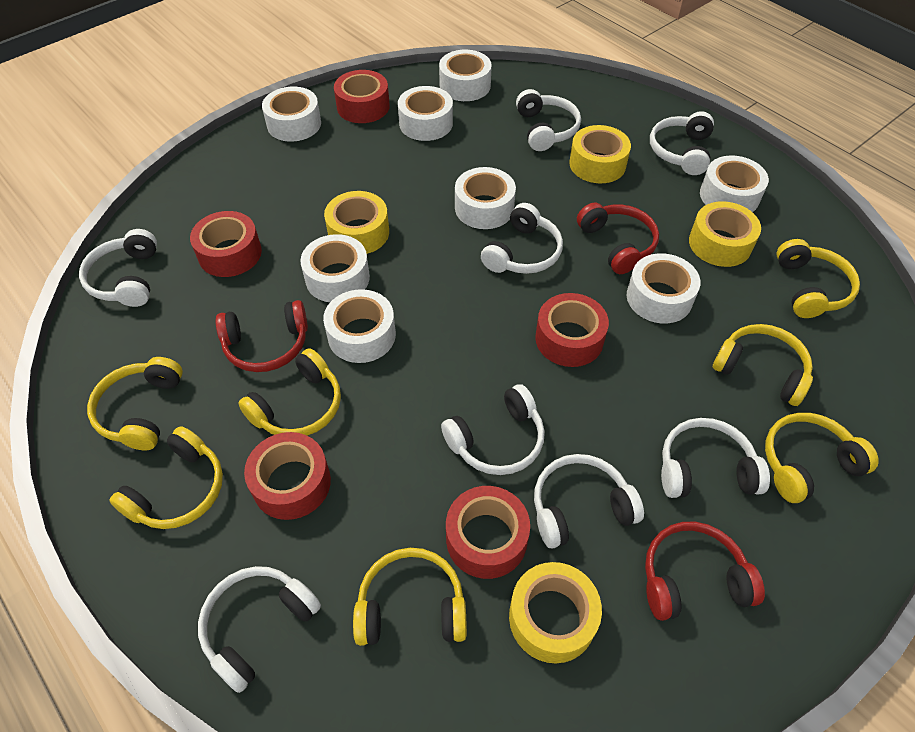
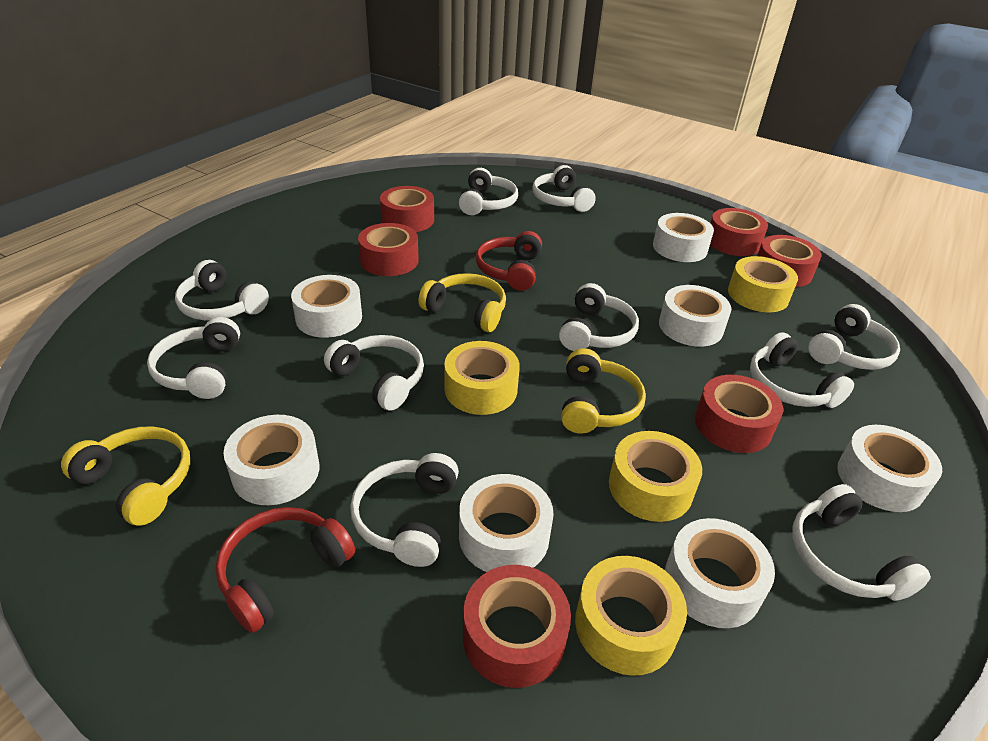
red headphones: 3 -> 2
red tape: 5 -> 6
white headphones: 8 -> 10
white tape: 8 -> 7
yellow headphones: 7 -> 3

